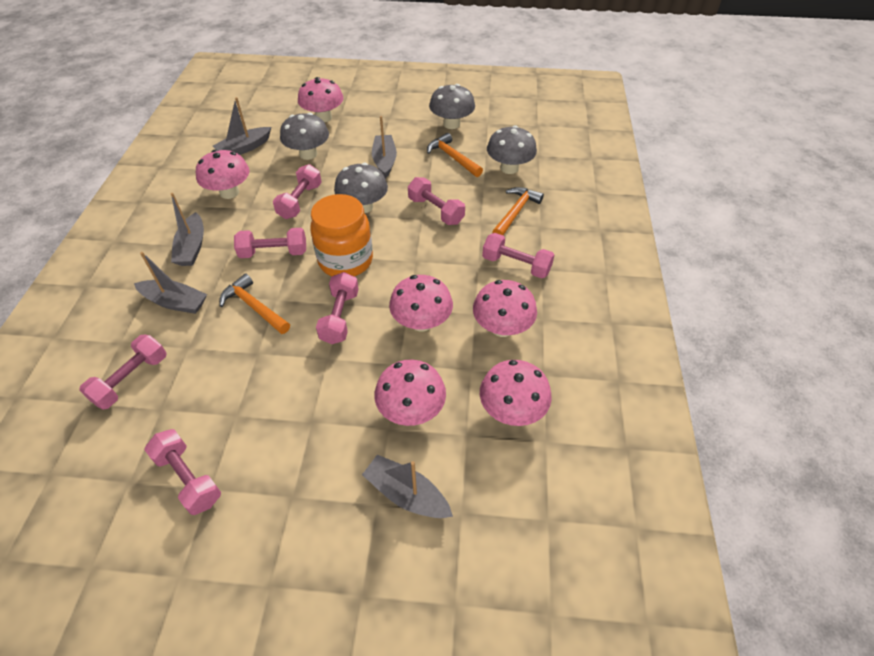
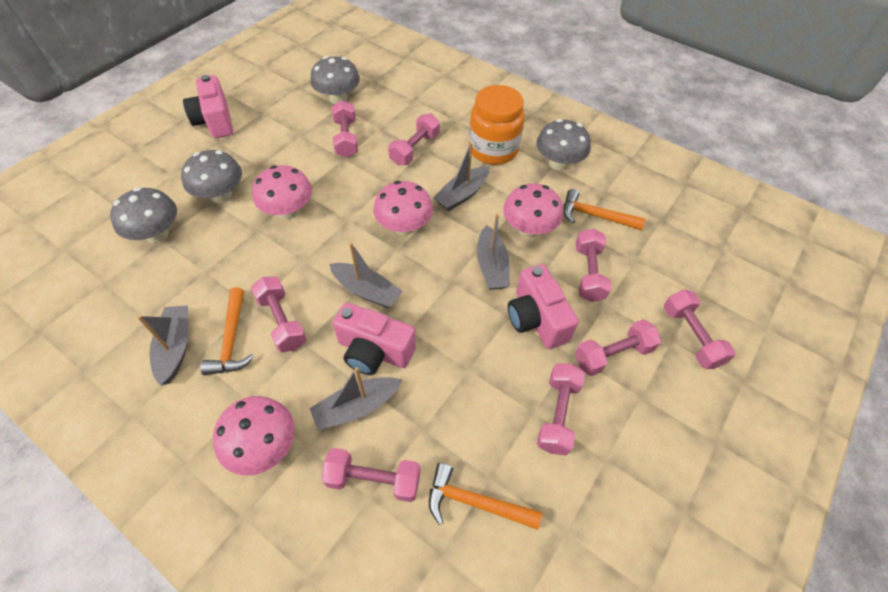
pink camera: 0 -> 3
pink dumbbell: 7 -> 8
pink mushroom: 6 -> 4

